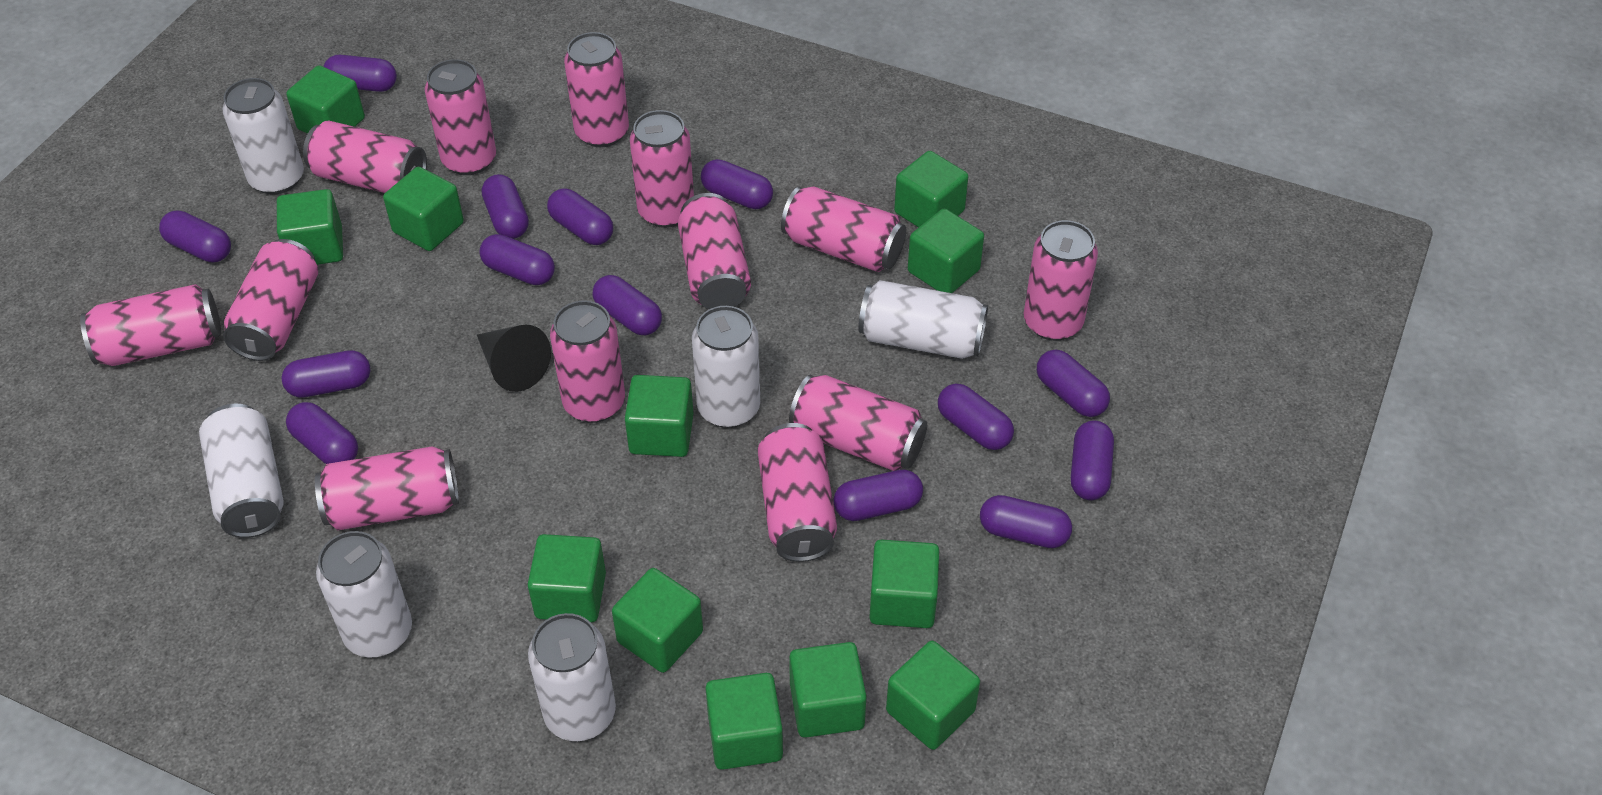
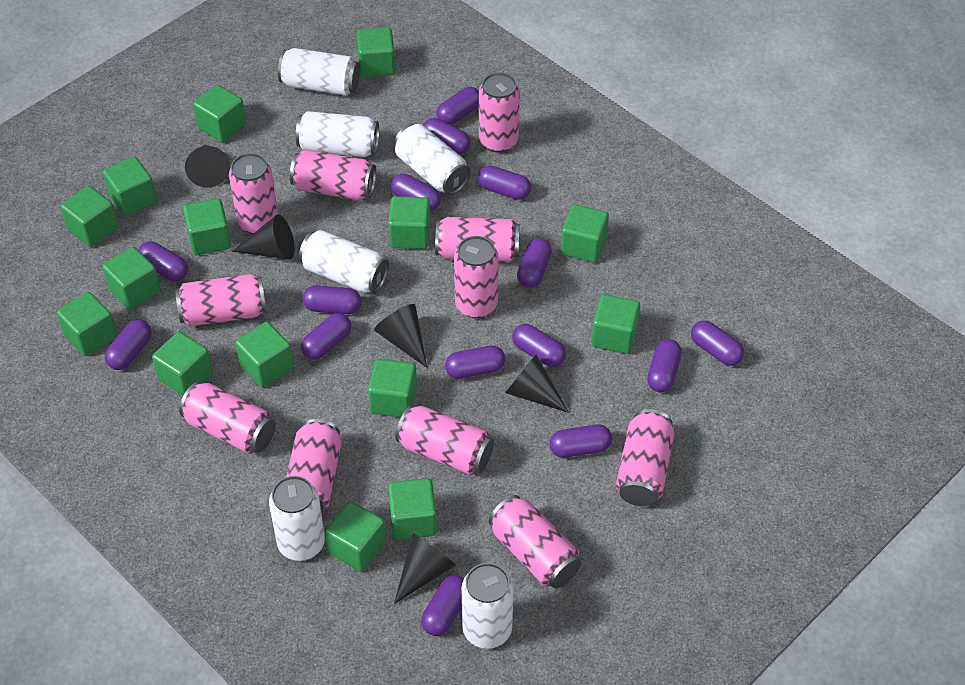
black cone: 1 -> 5
green cube: 12 -> 15
pink can: 13 -> 11
purple capsule: 14 -> 15

